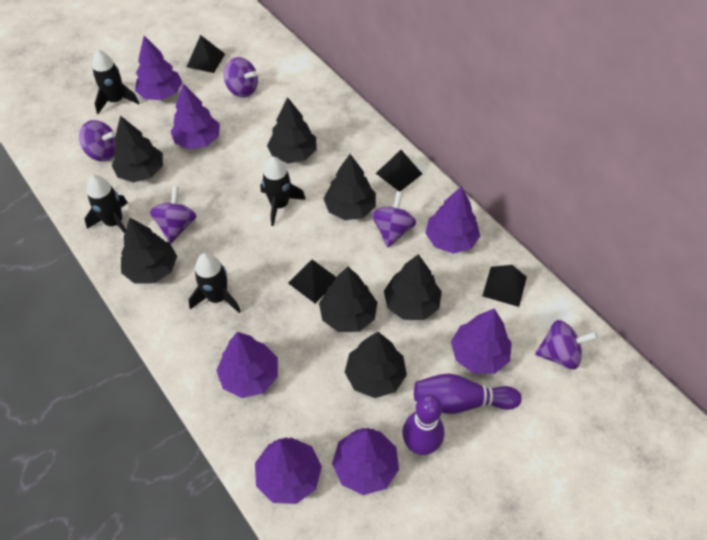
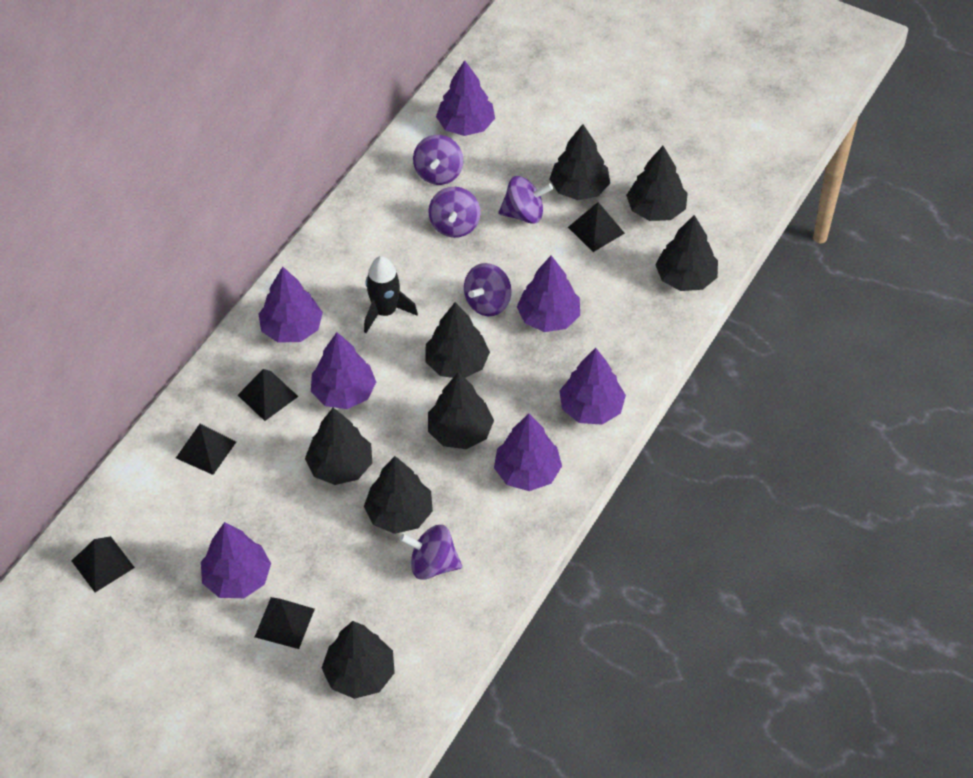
black pyramid: 4 -> 5
black rocket: 4 -> 1
black tree: 7 -> 8
purple bowling pin: 2 -> 0

